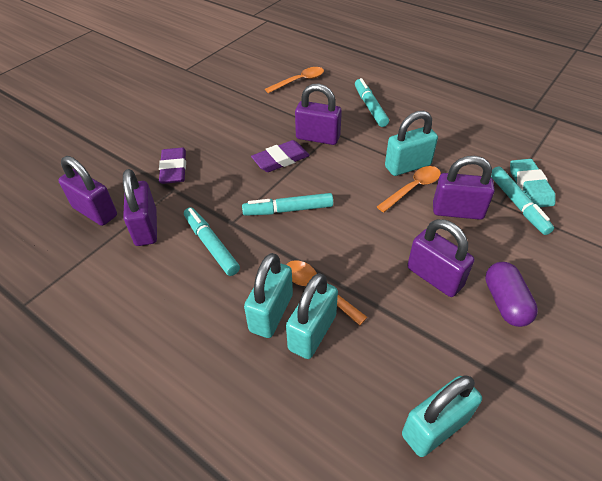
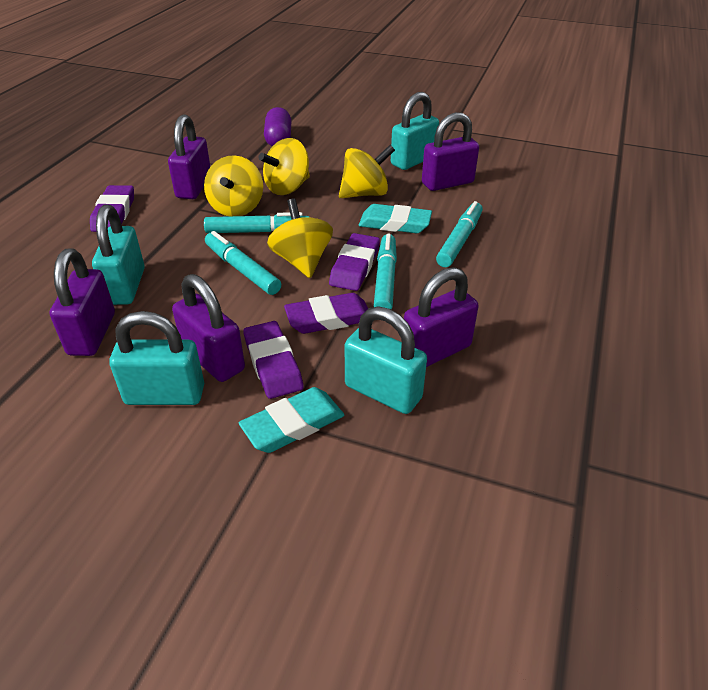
orange spoon: 3 -> 0
purple eraser: 2 -> 4
turquoise eraser: 1 -> 2
yellow spinning top: 0 -> 4

